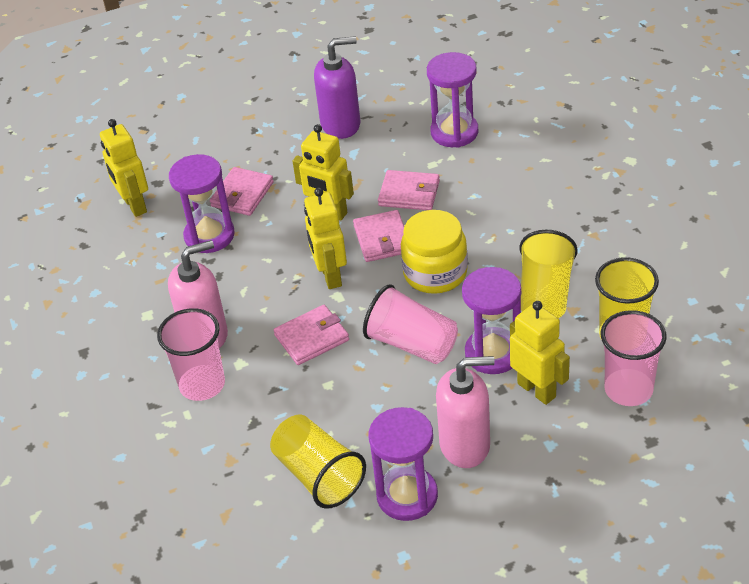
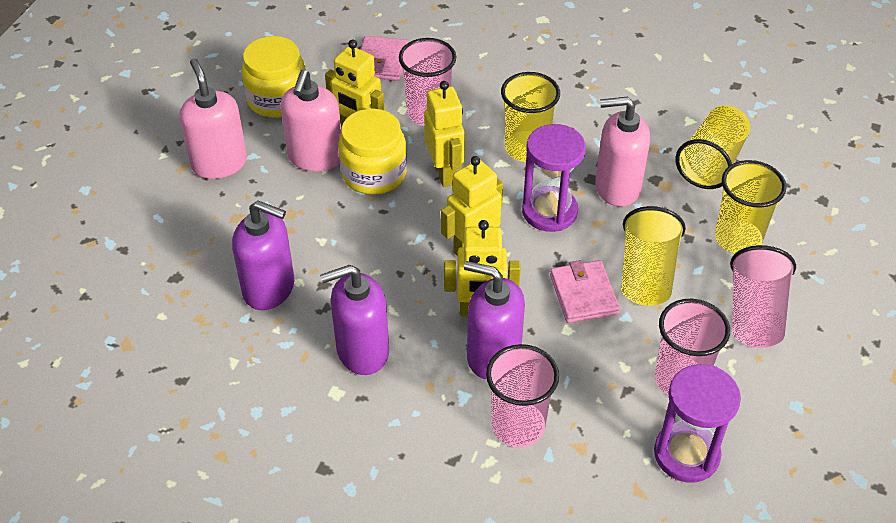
pink cup: 3 -> 4
pink soap dispenser: 2 -> 3
pink wallet: 4 -> 2
purple hourglass: 4 -> 2
purple soap dispenser: 1 -> 3
yellow cup: 3 -> 4
yellow jar: 1 -> 2

